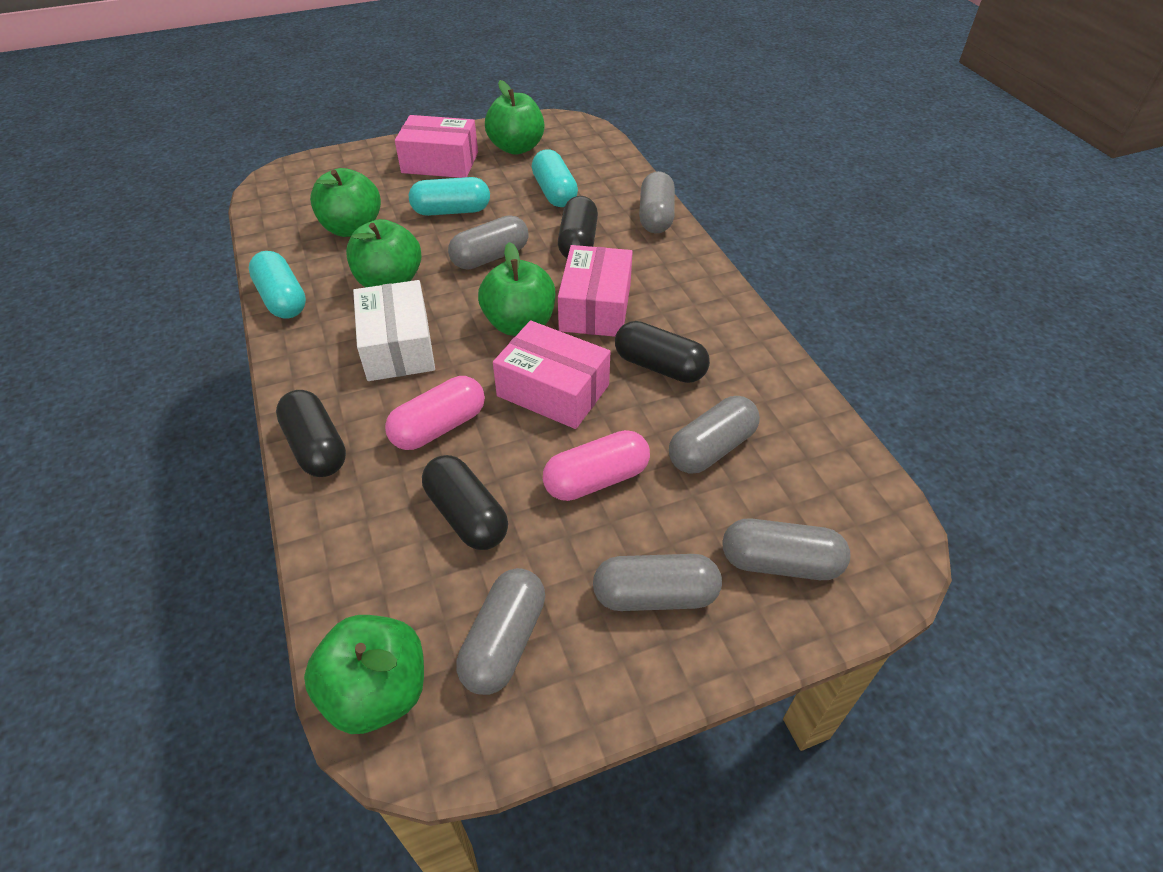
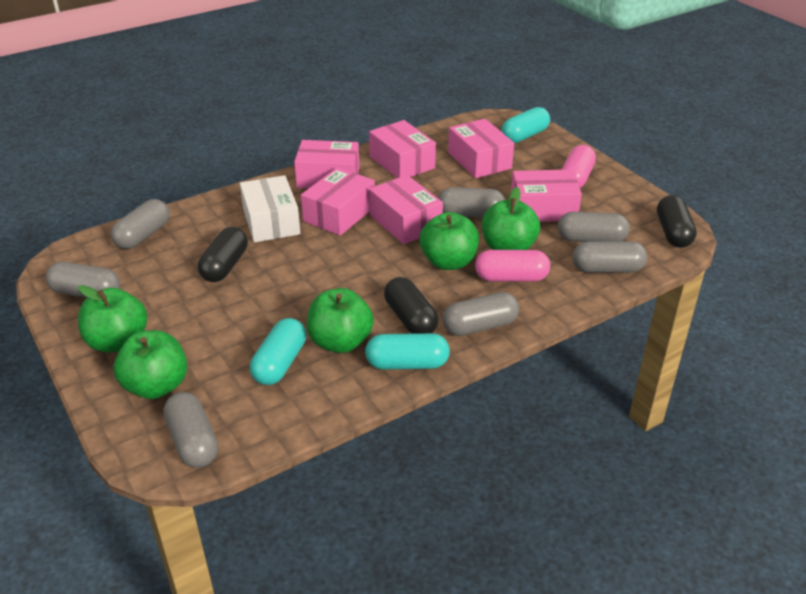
black capsule: 4 -> 3
grey capsule: 6 -> 7
pink box: 3 -> 6

